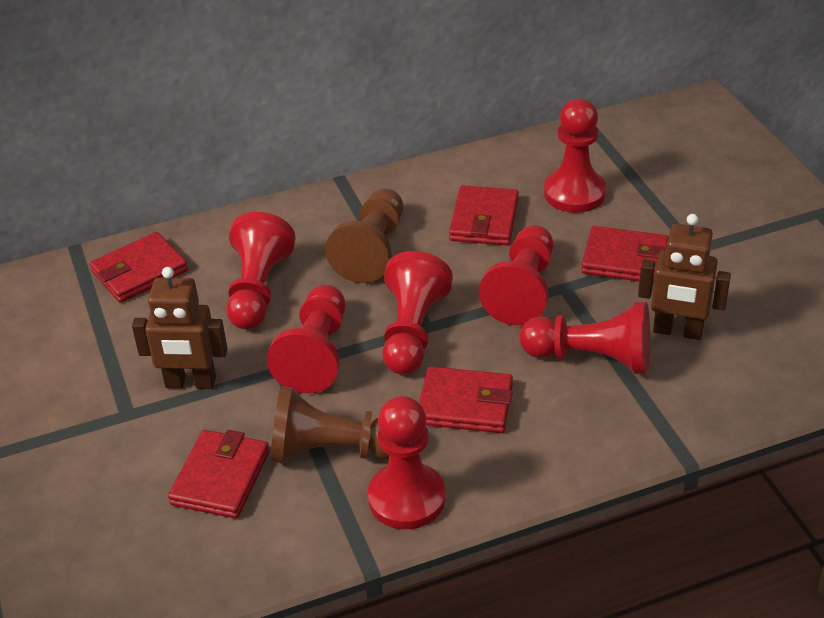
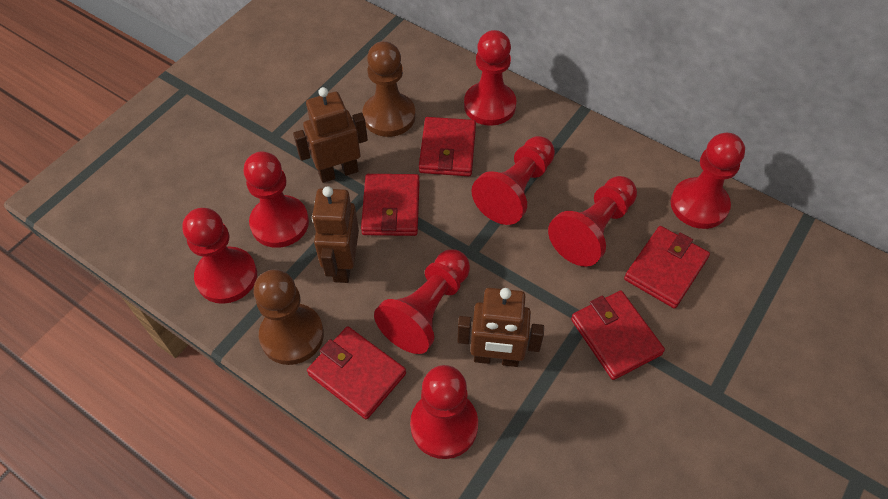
brown robot: 2 -> 3
red pawn: 7 -> 8

